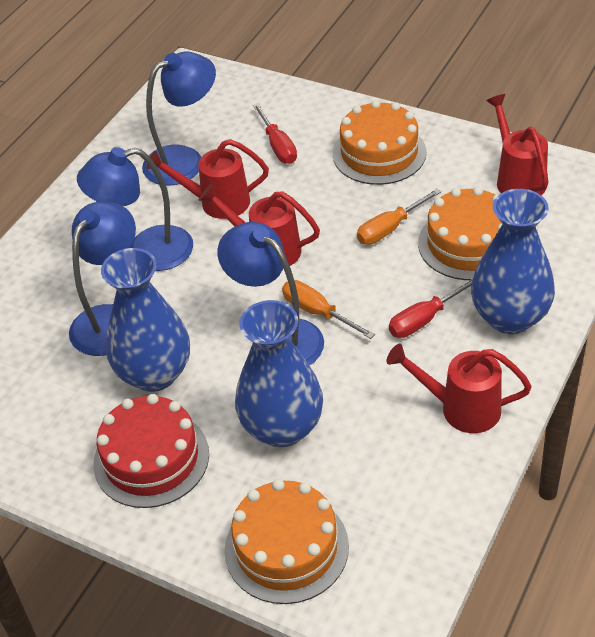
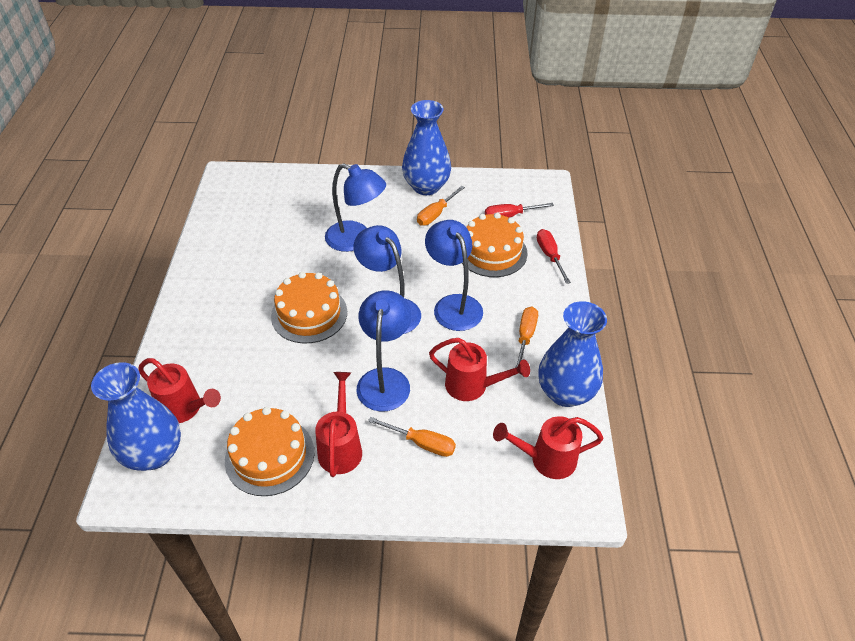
orange screwdriver: 2 -> 3
red cake: 1 -> 0

